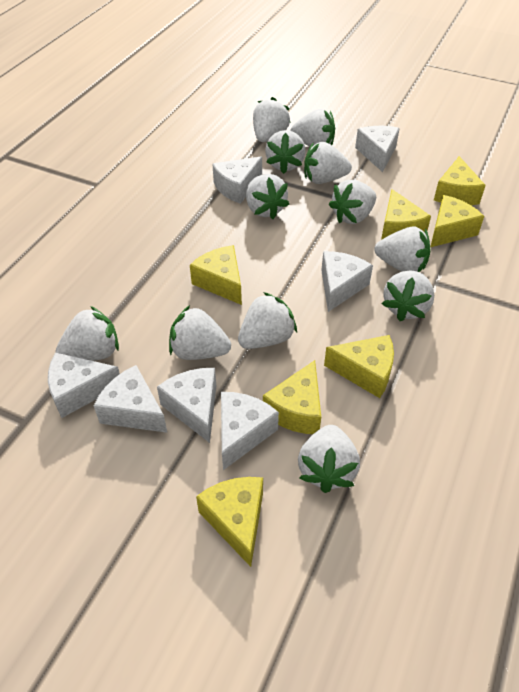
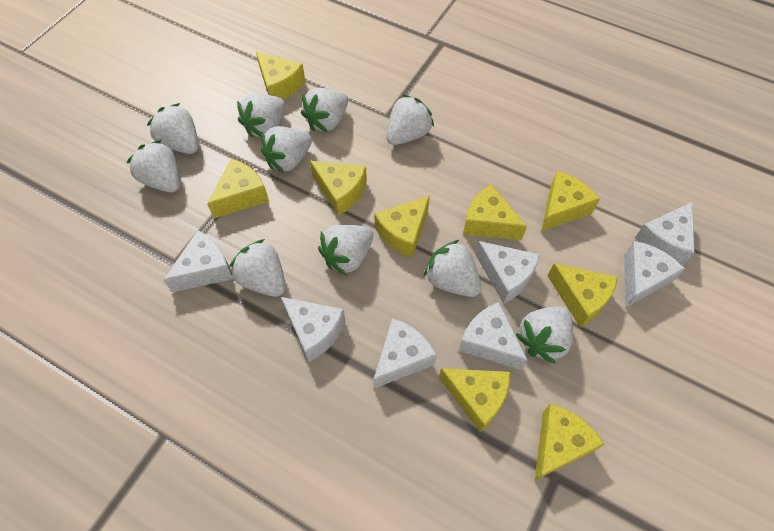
white strawberry: 12 -> 10
yellow cheese: 7 -> 9

